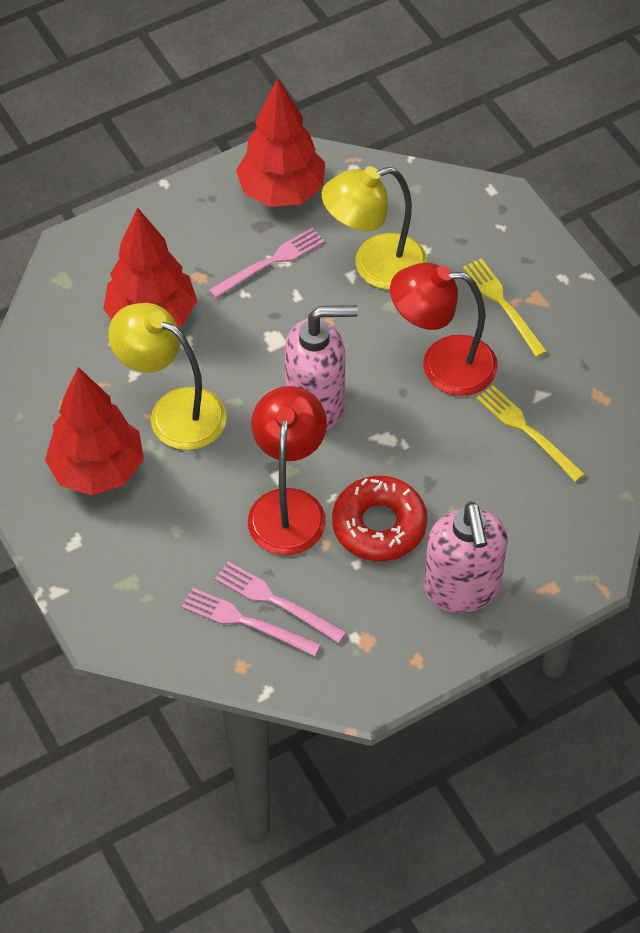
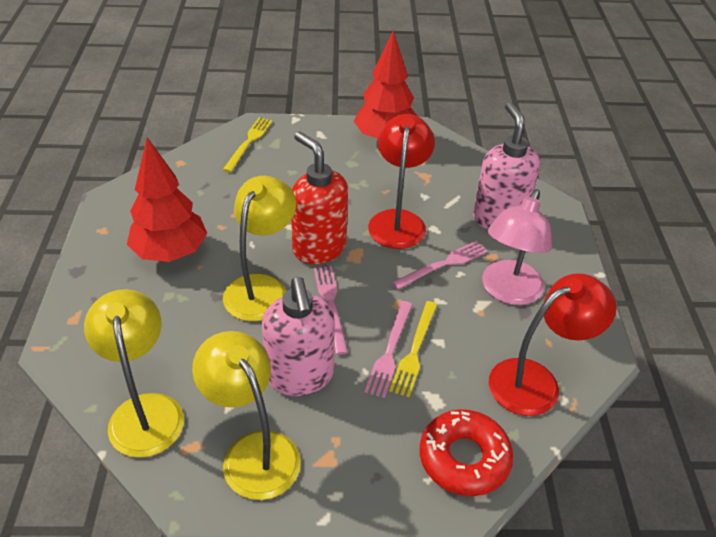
pink lamp: 0 -> 1
red soap dispenser: 0 -> 1
red tree: 3 -> 2
yellow lamp: 2 -> 3

